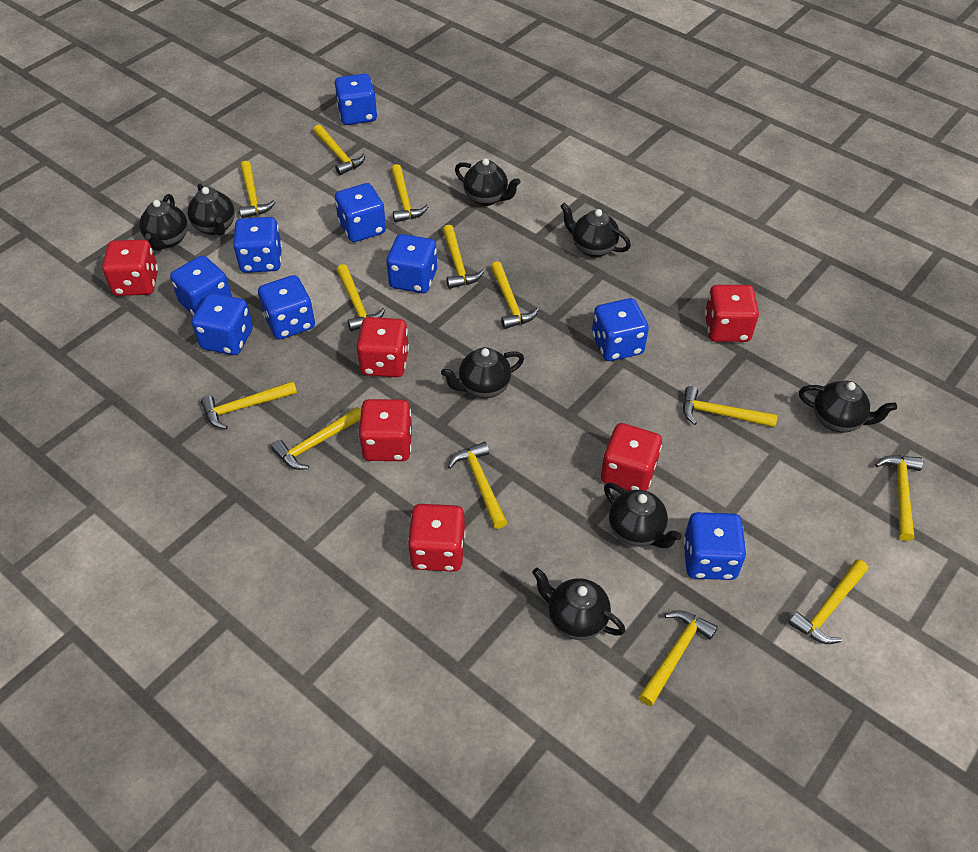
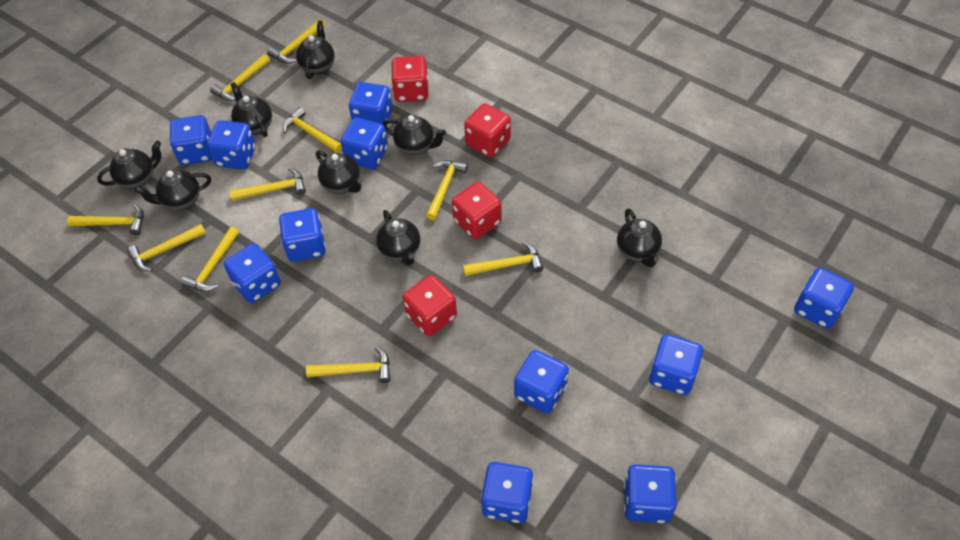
blue dice: 9 -> 11
red dice: 6 -> 4
yellow hammer: 13 -> 10

